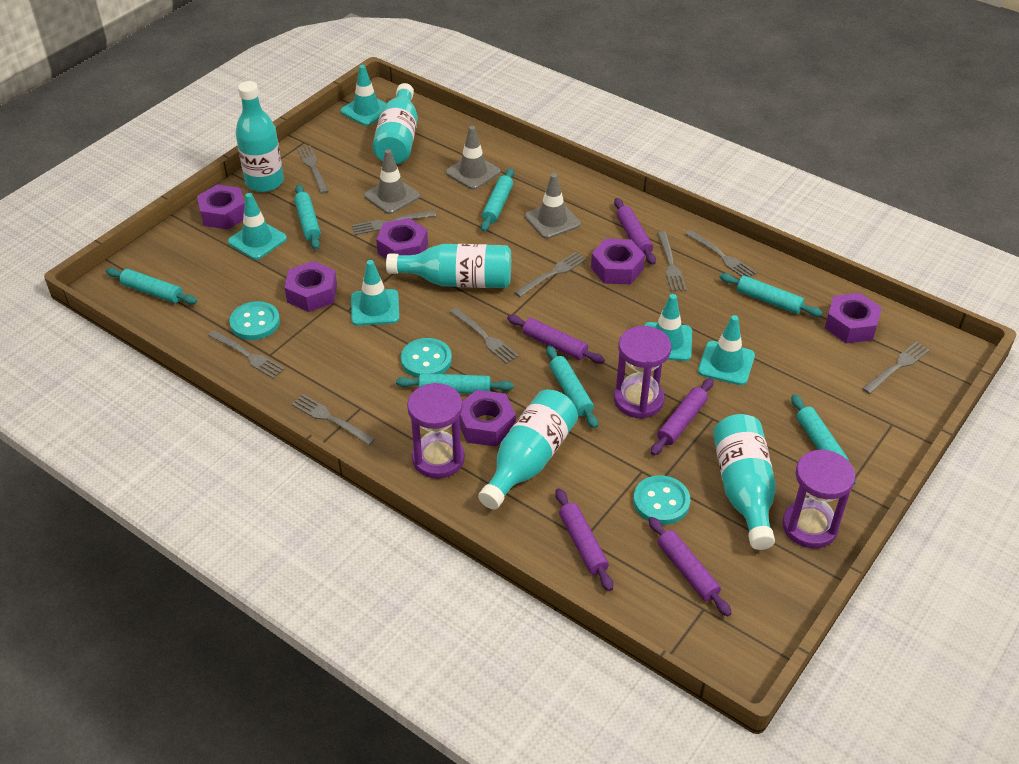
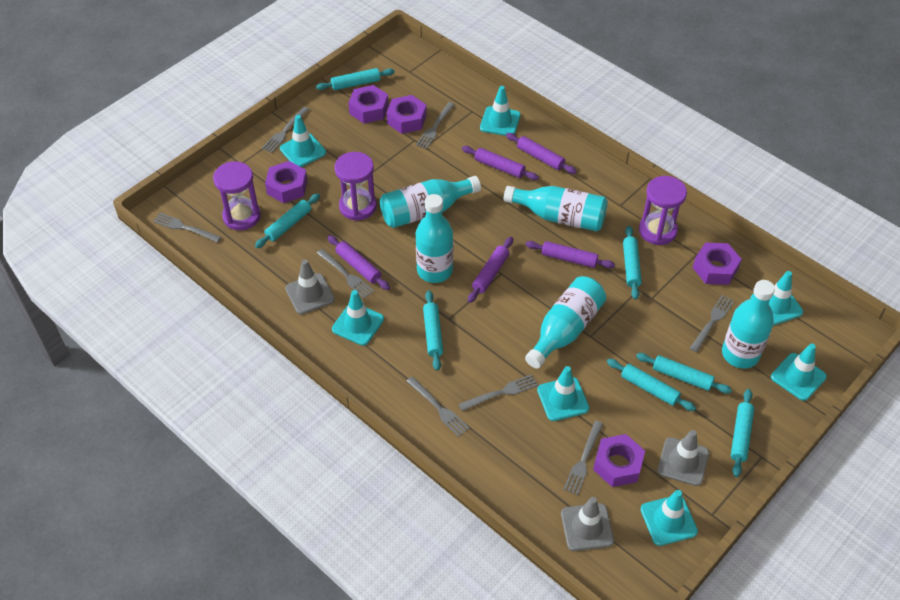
grey fork: 9 -> 8
purple nut: 6 -> 5
turquoise button: 3 -> 0
turquoise traffic cone: 5 -> 7

